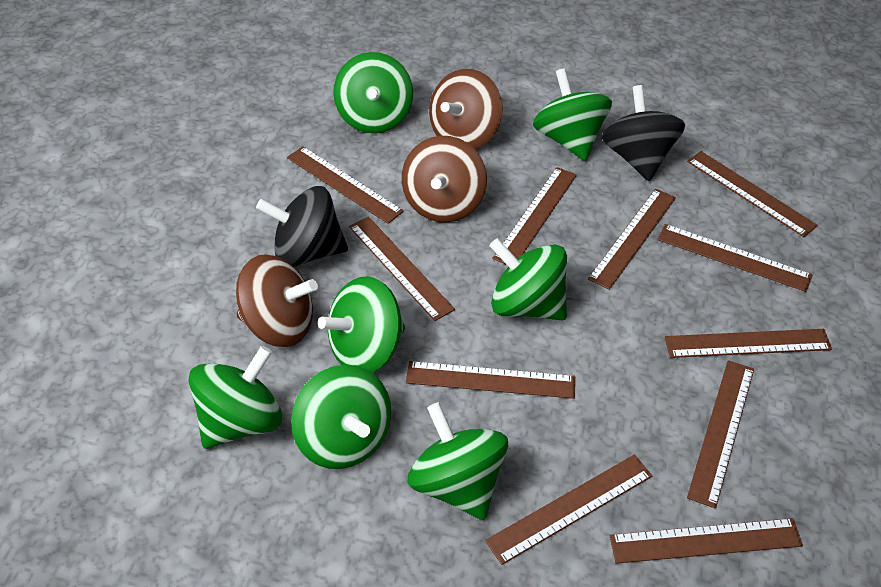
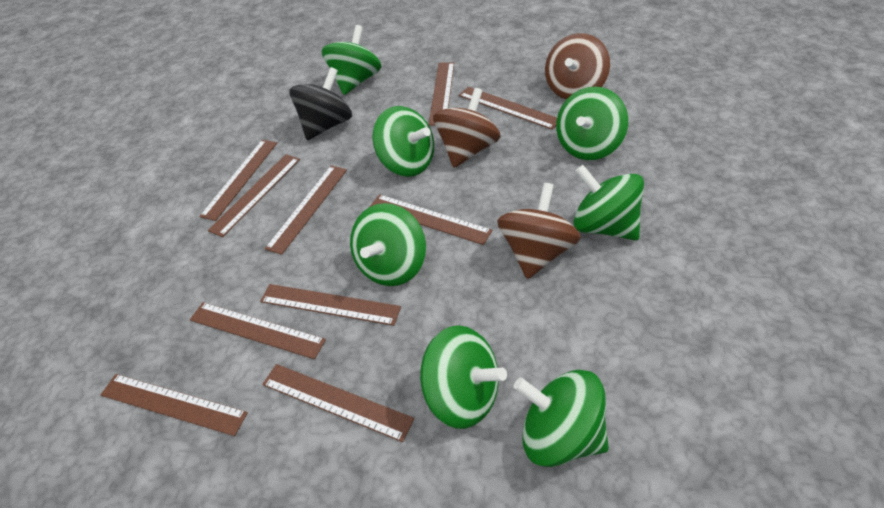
black spinning top: 2 -> 1
brown ruler: 11 -> 10

